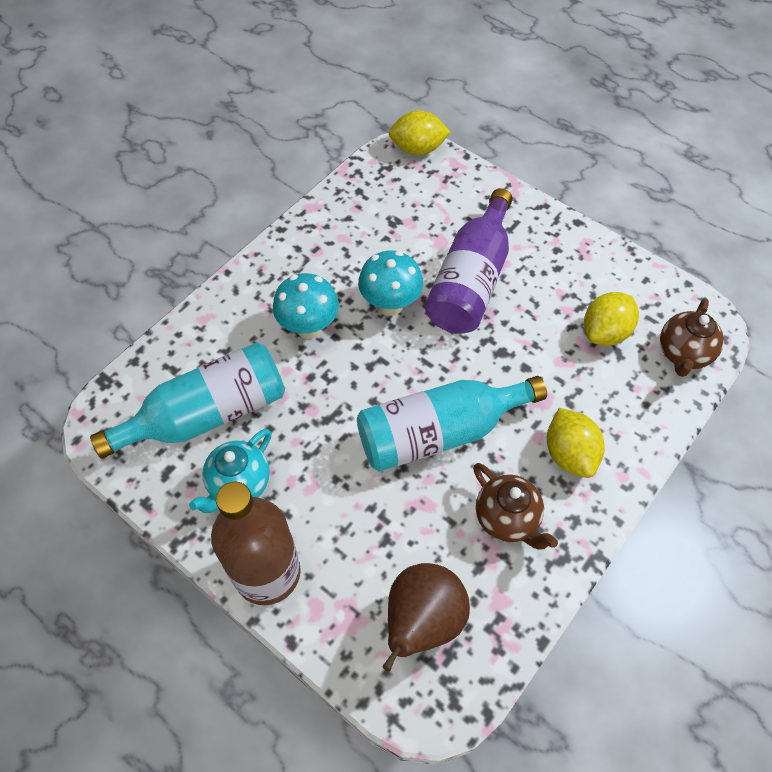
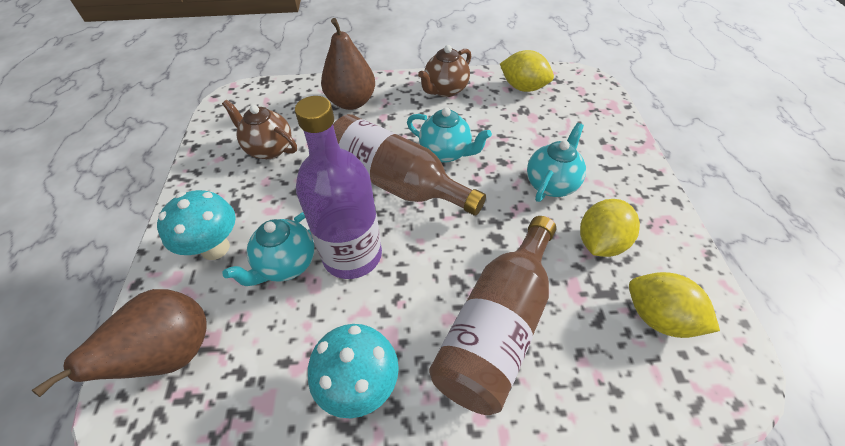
brown bottle: 1 -> 2
brown pear: 1 -> 2
turquoise bottle: 2 -> 0
turquoise teapot: 1 -> 3

